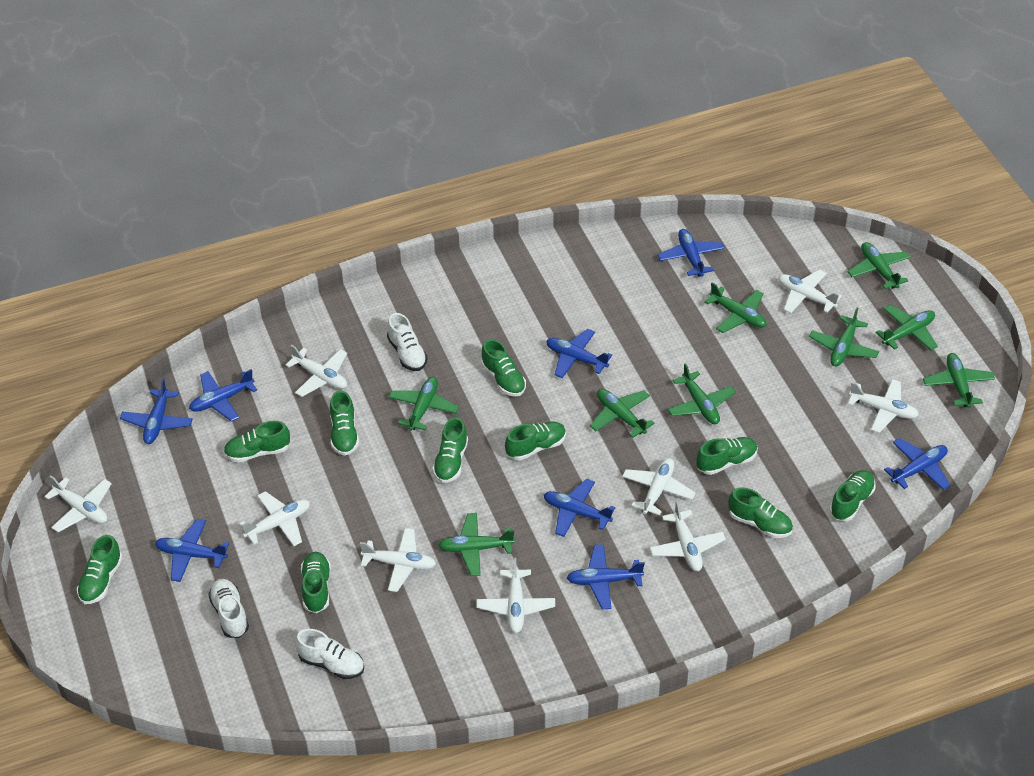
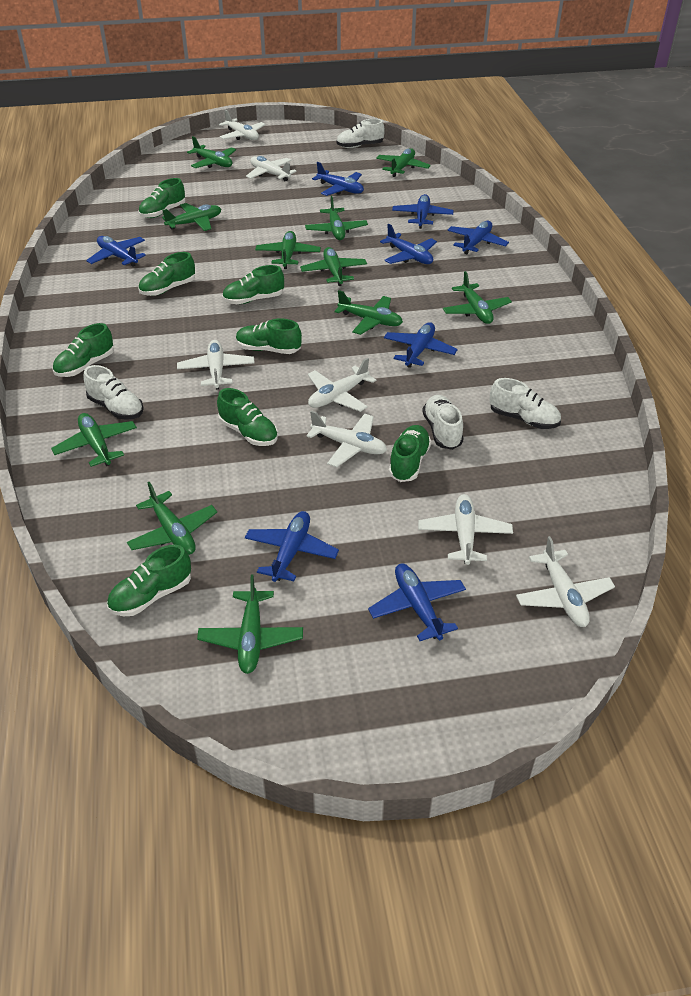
green plane: 9 -> 11
green shoe: 10 -> 8
white plane: 9 -> 7
white shoe: 3 -> 4

